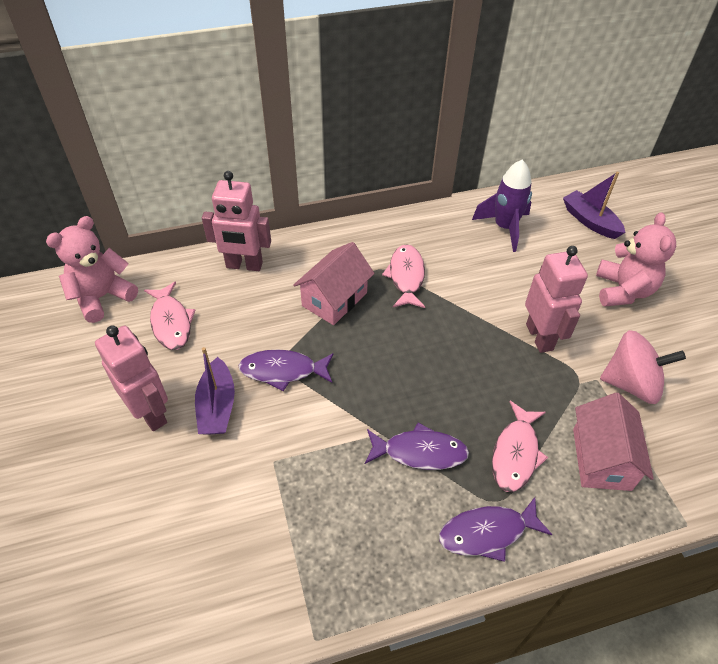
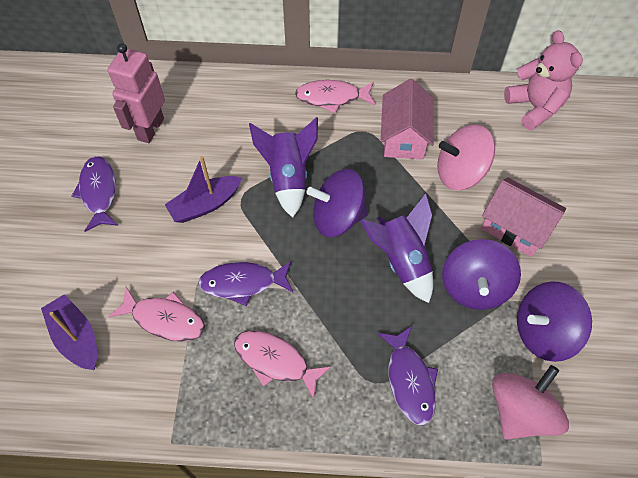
pink robot: 3 -> 1
pink spinning top: 1 -> 2
pink teddy bear: 2 -> 1
purple rocket: 1 -> 2
purple spinning top: 0 -> 3

